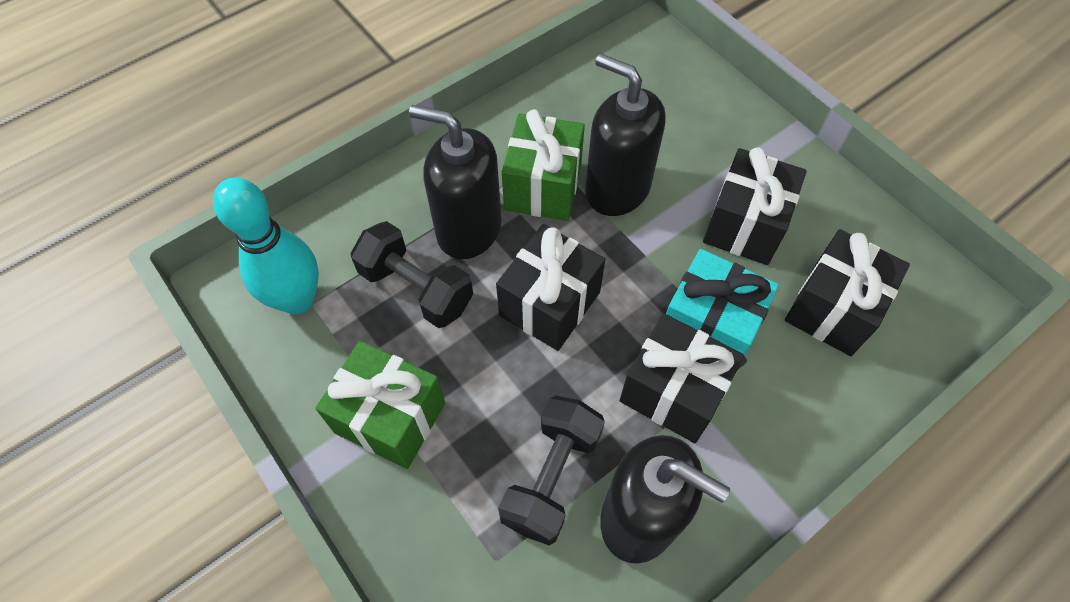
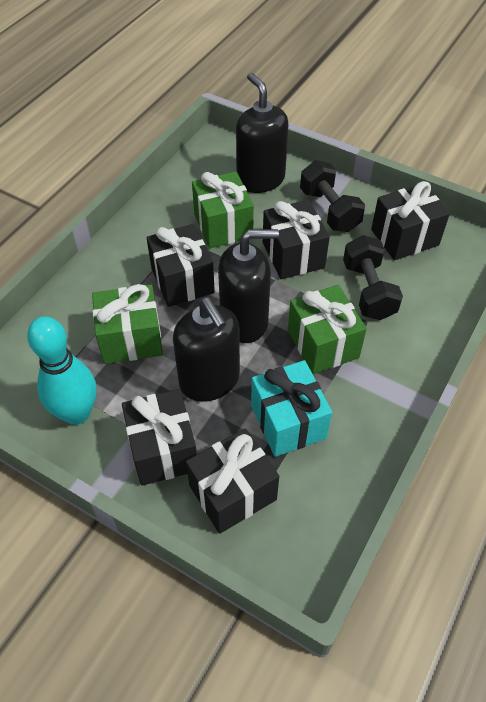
black gift: 4 -> 5
green gift: 2 -> 3

